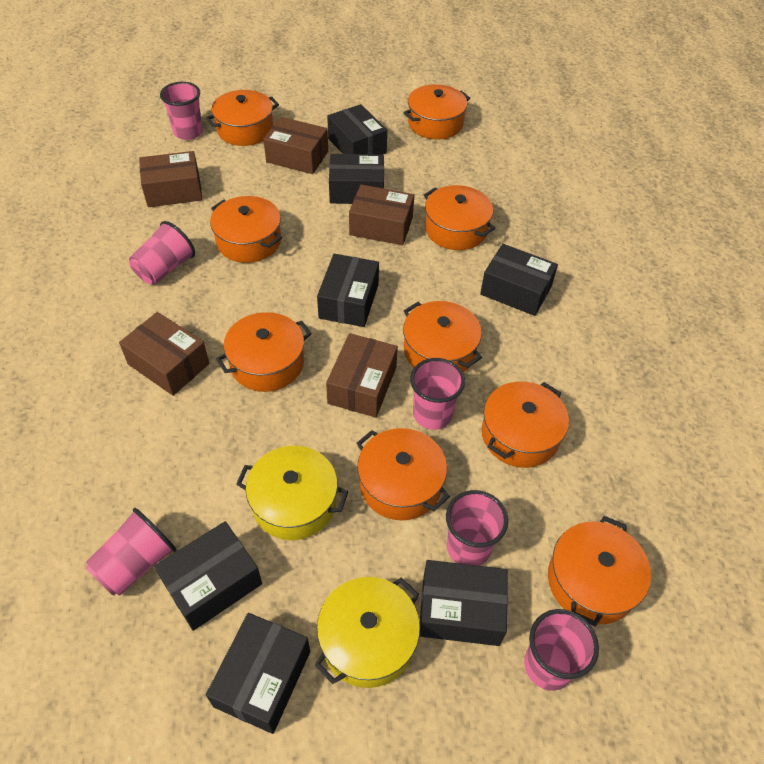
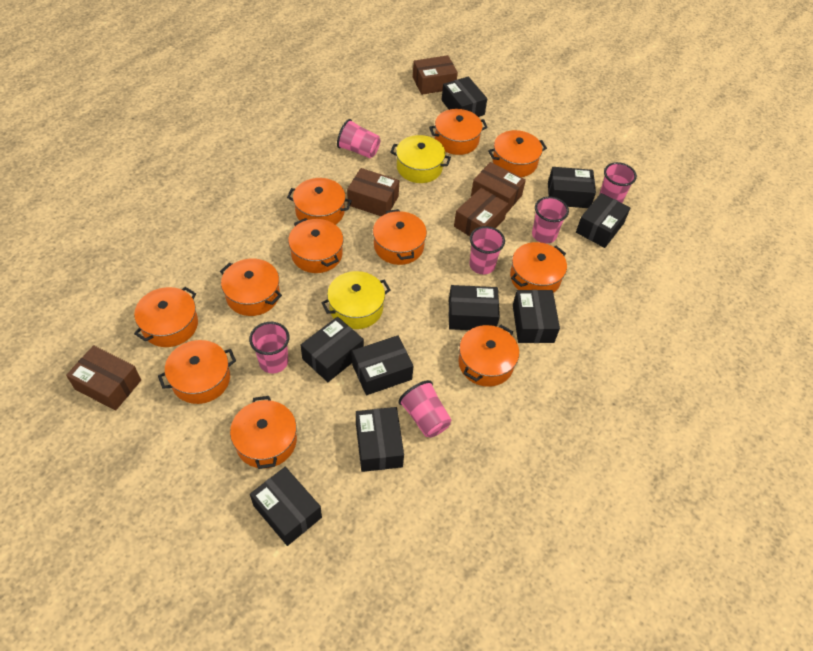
black box: 7 -> 9
orange pot: 9 -> 11

